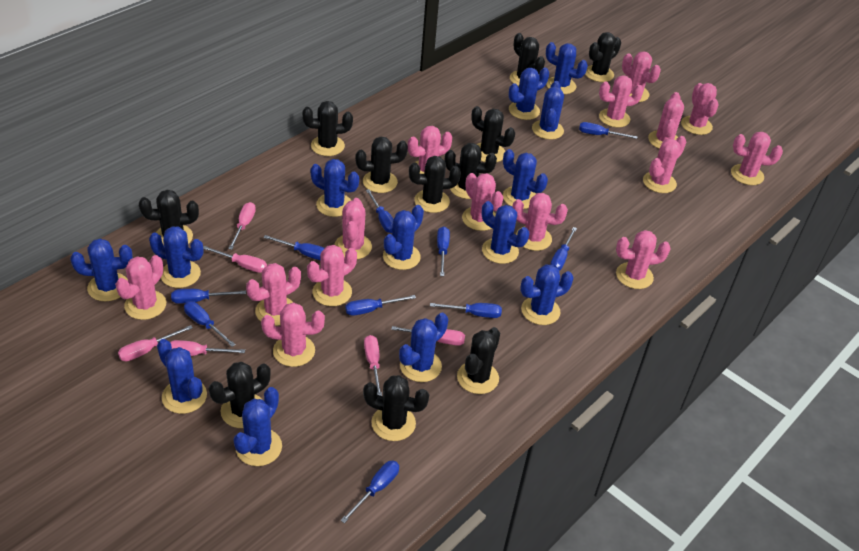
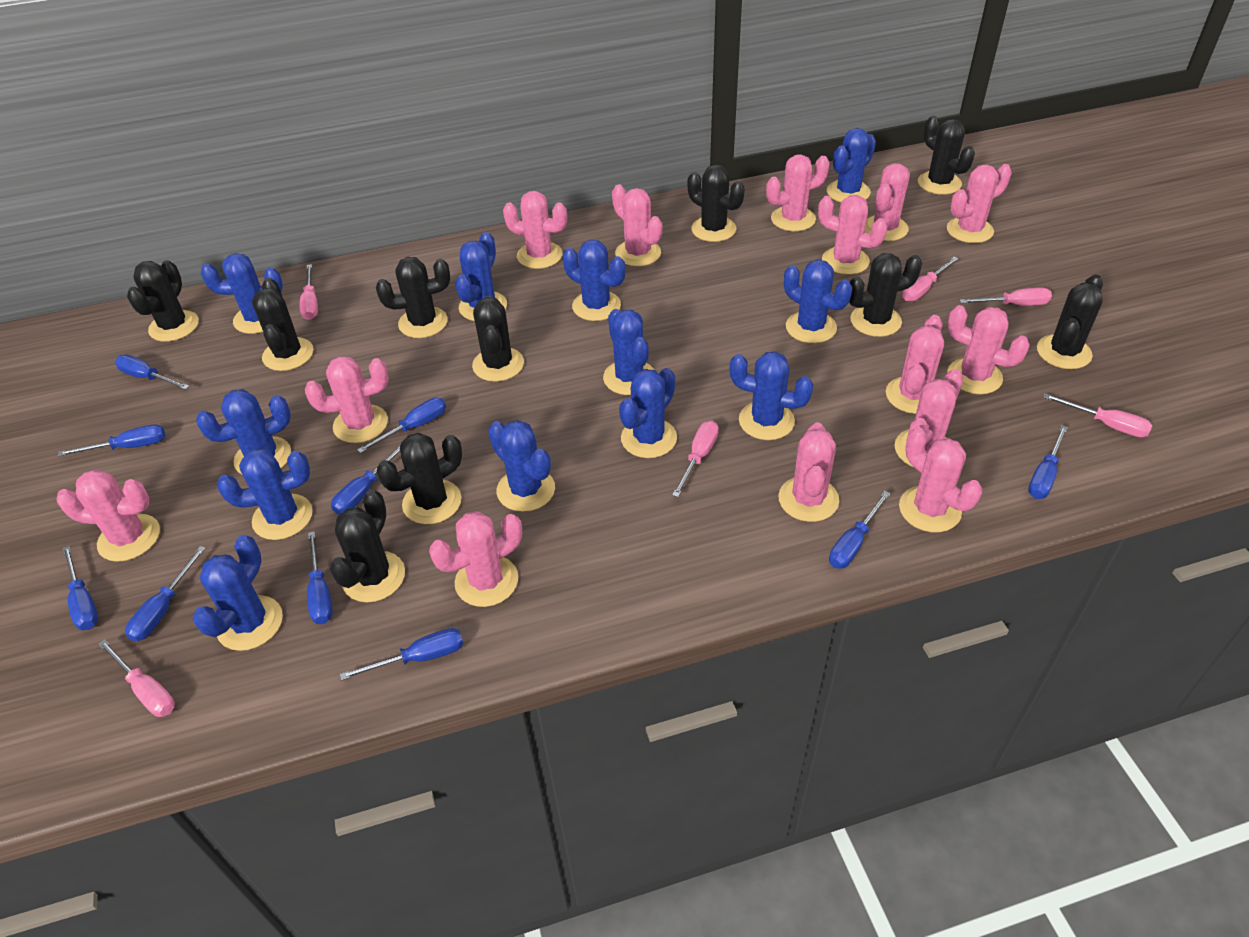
black cactus: 11 -> 10
blue cactus: 13 -> 12
pink cactus: 15 -> 14

